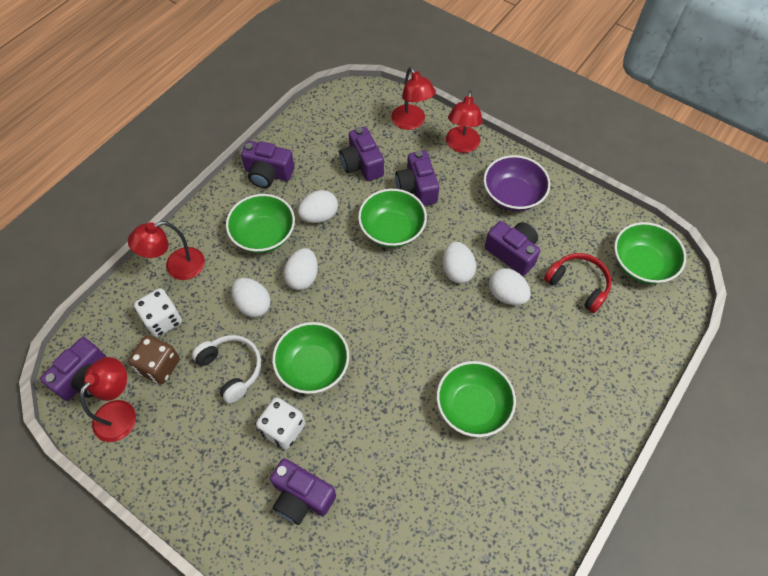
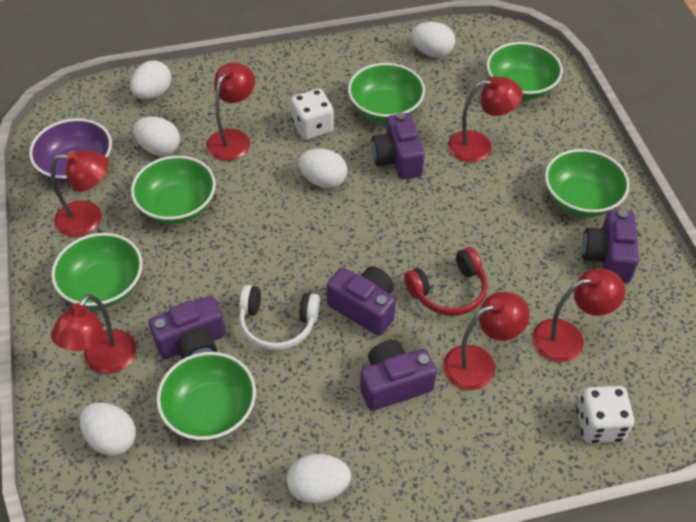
brown dice: 1 -> 0
green bowl: 5 -> 6
purple camera: 6 -> 5
red lamp: 4 -> 6
white egg: 5 -> 6

